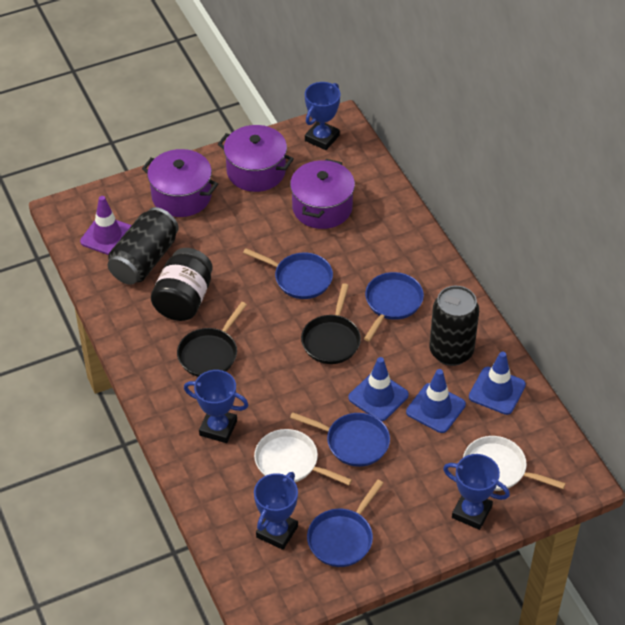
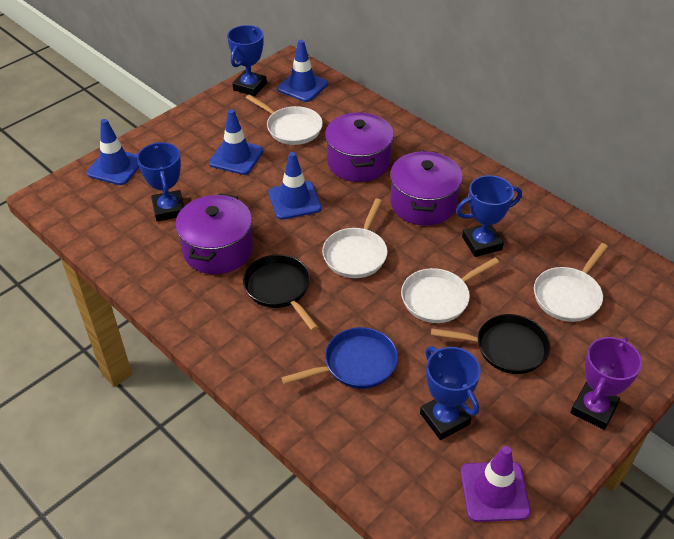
black can: 2 -> 0
black jar: 1 -> 0
blue pan: 4 -> 1
blue traffic cone: 3 -> 4
purple trophy: 0 -> 1
white pan: 2 -> 4

